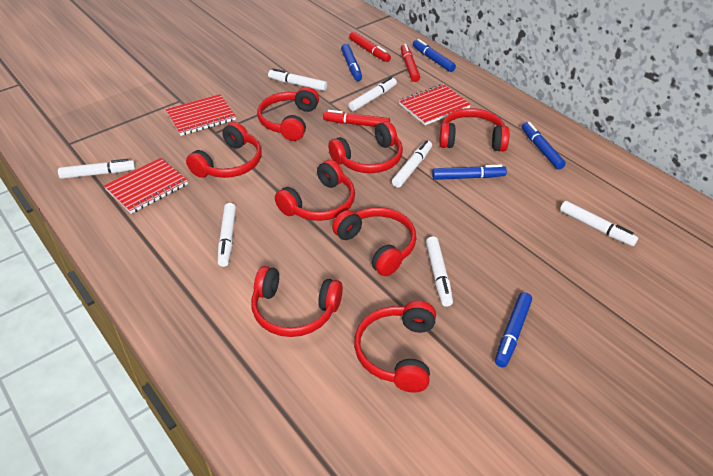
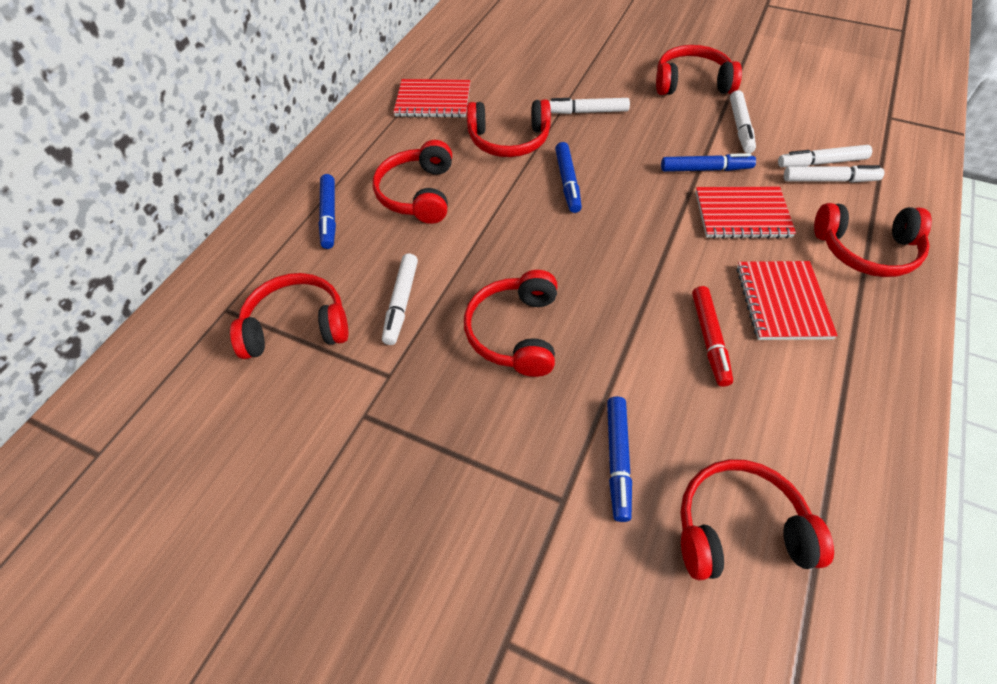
blue marker: 5 -> 4
red headphones: 8 -> 7
red marker: 3 -> 1
white marker: 7 -> 5

